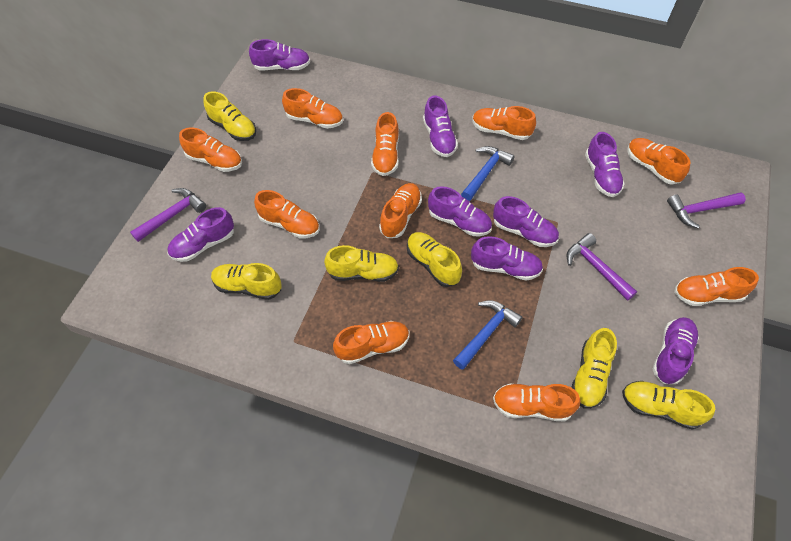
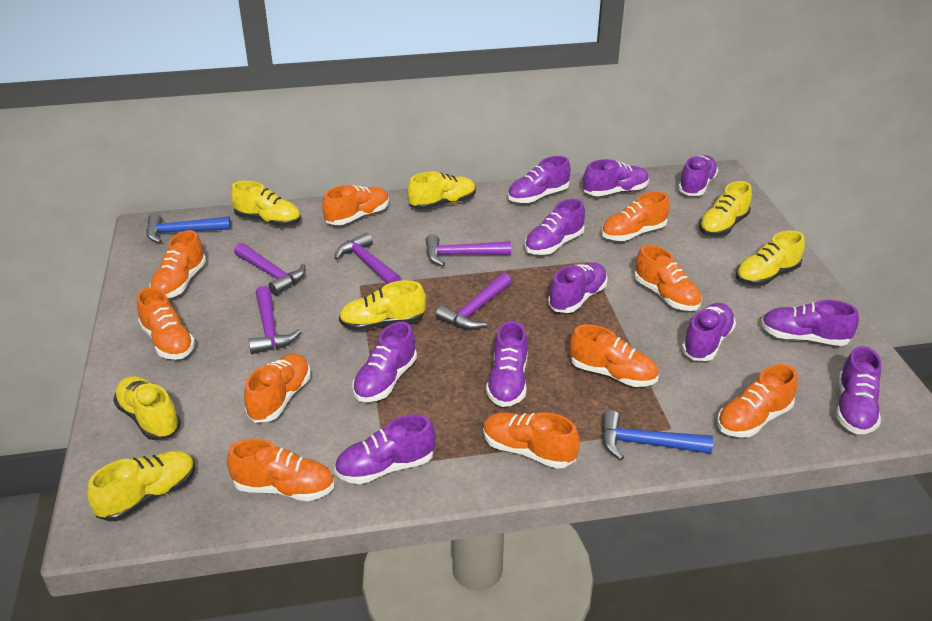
purple hammer: 3 -> 5
purple shoe: 8 -> 11
yellow shoe: 6 -> 7

